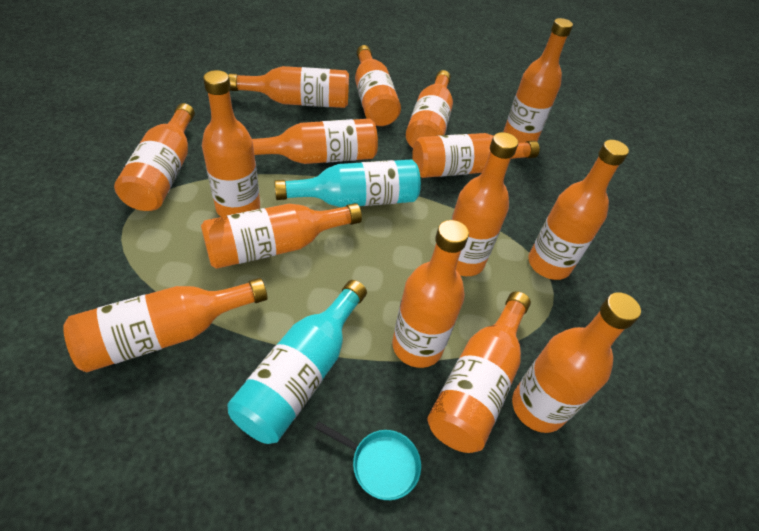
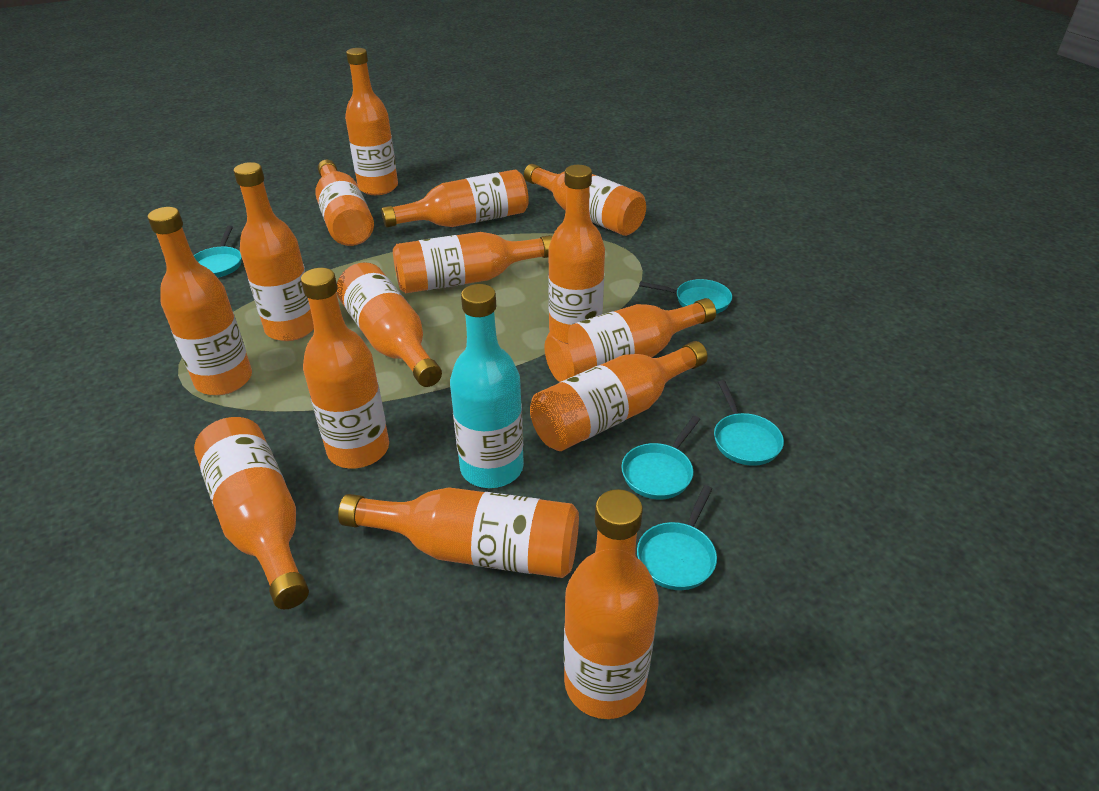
turquoise bottle: 2 -> 1
turquoise pan: 1 -> 5

